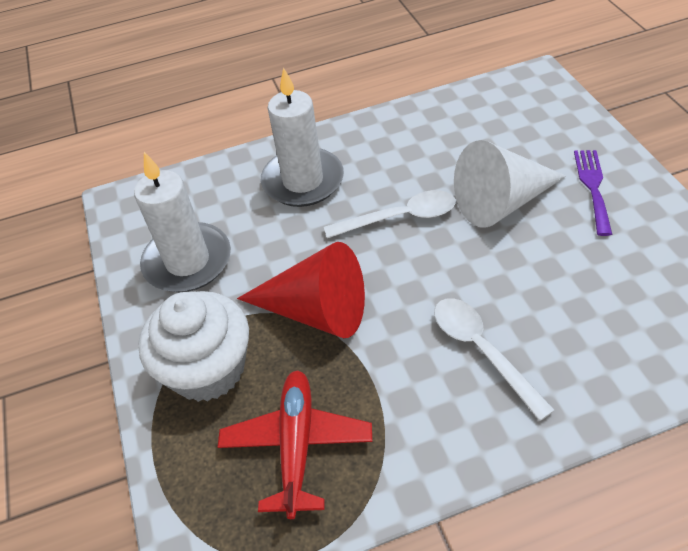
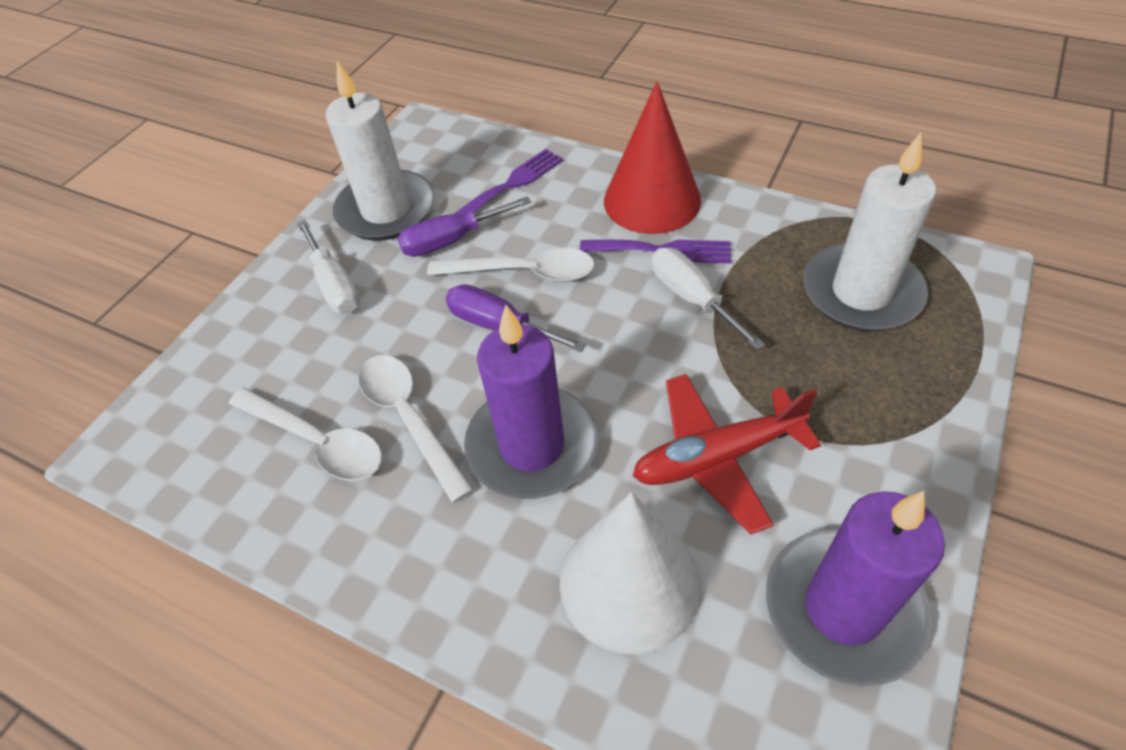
purple candle: 0 -> 2
purple fork: 1 -> 2
purple screwdriver: 0 -> 2
white cupcake: 1 -> 0
white screwdriver: 0 -> 2
white spoon: 2 -> 3

